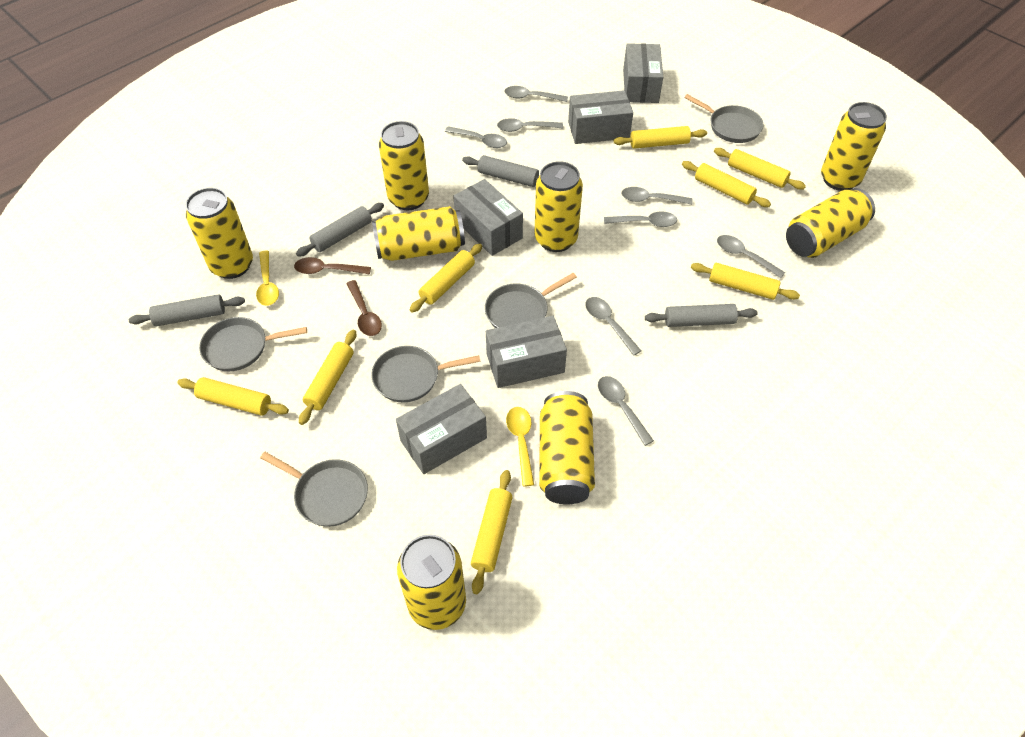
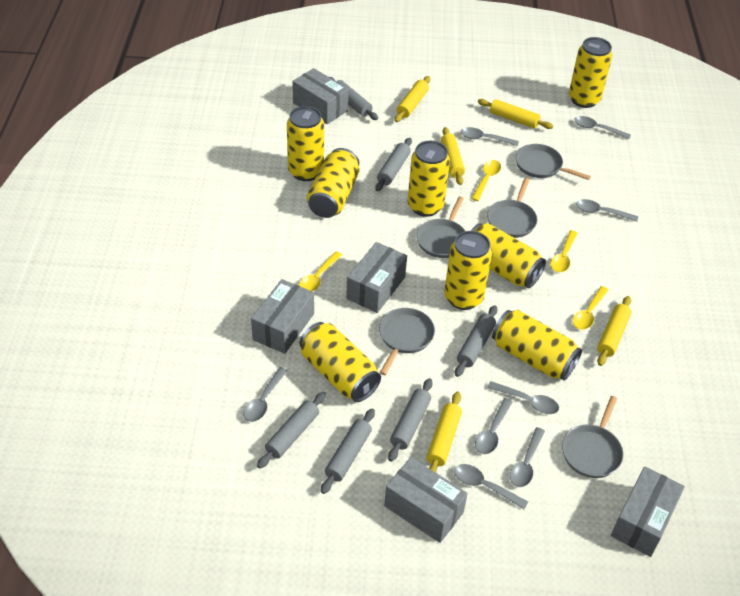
brown spoon: 2 -> 0
grey rolling pin: 4 -> 6
yellow rolling pin: 8 -> 5
yellow spoon: 2 -> 4

